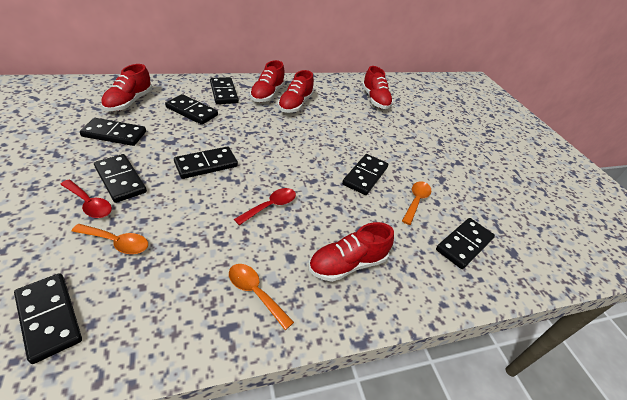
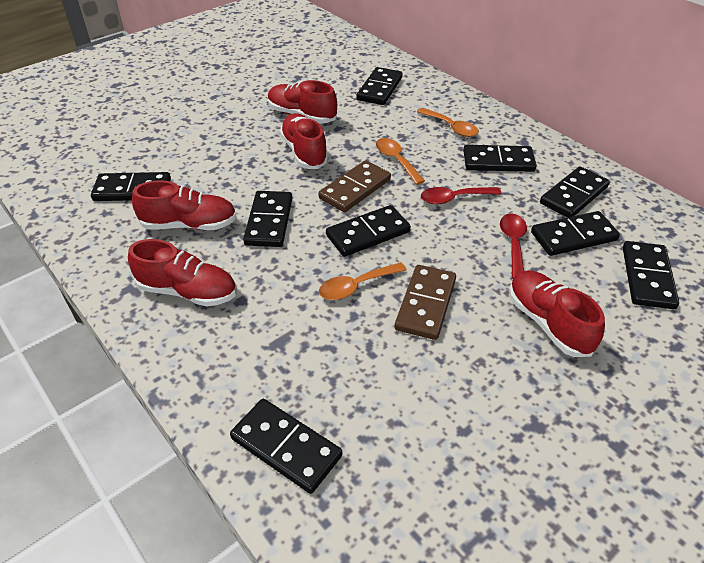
black domino: 8 -> 9
brown domino: 0 -> 2

